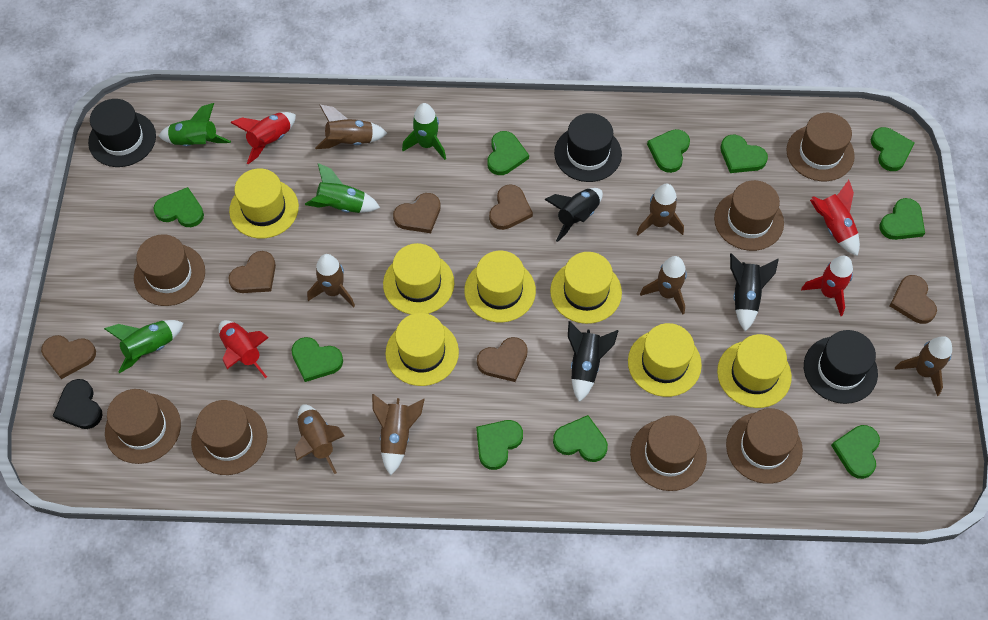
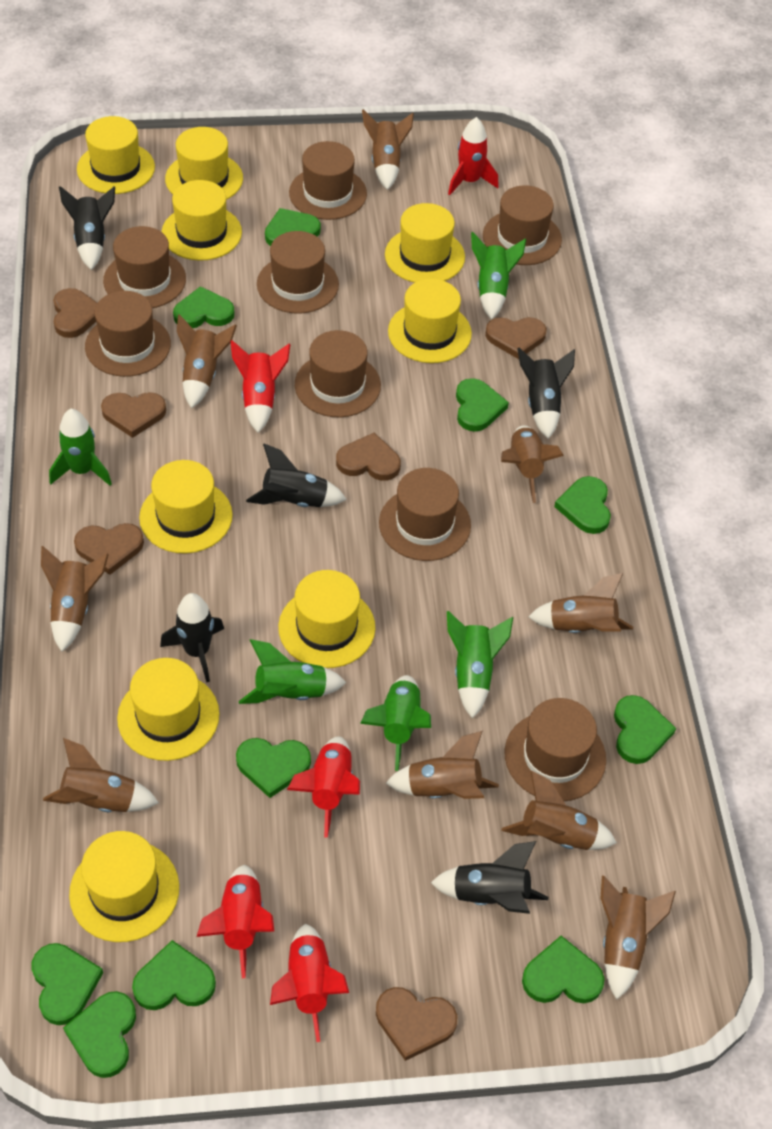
black hat: 3 -> 0
black heart: 1 -> 0
black rocket: 3 -> 5
brown hat: 7 -> 8
brown rocket: 7 -> 9
green rocket: 4 -> 5
red rocket: 4 -> 5
yellow hat: 7 -> 9

